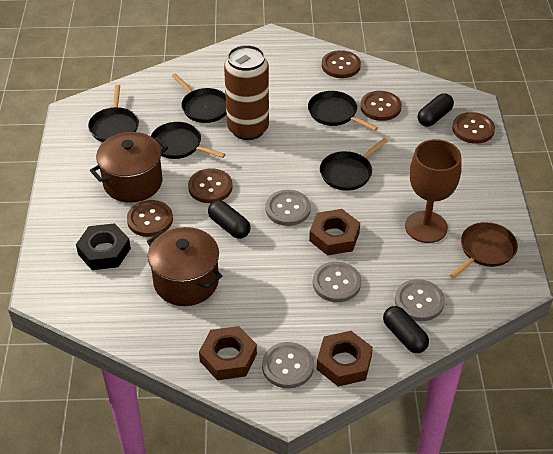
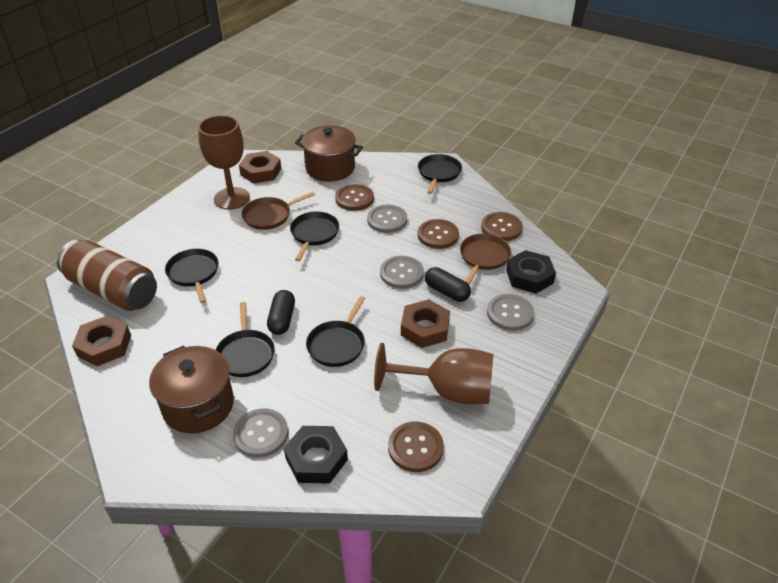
black capsule: 3 -> 2
black nut: 1 -> 2
brown button: 5 -> 4
brown goblet: 1 -> 2
brown pan: 1 -> 2

